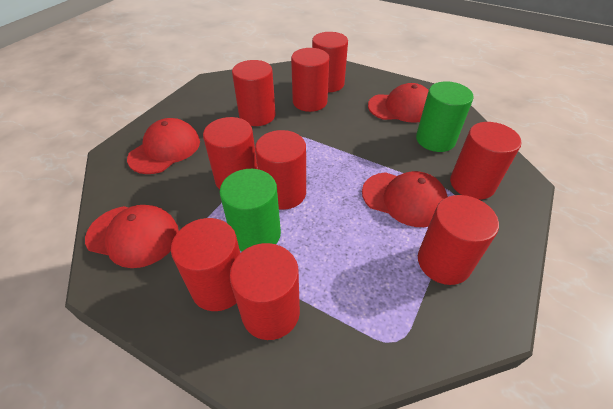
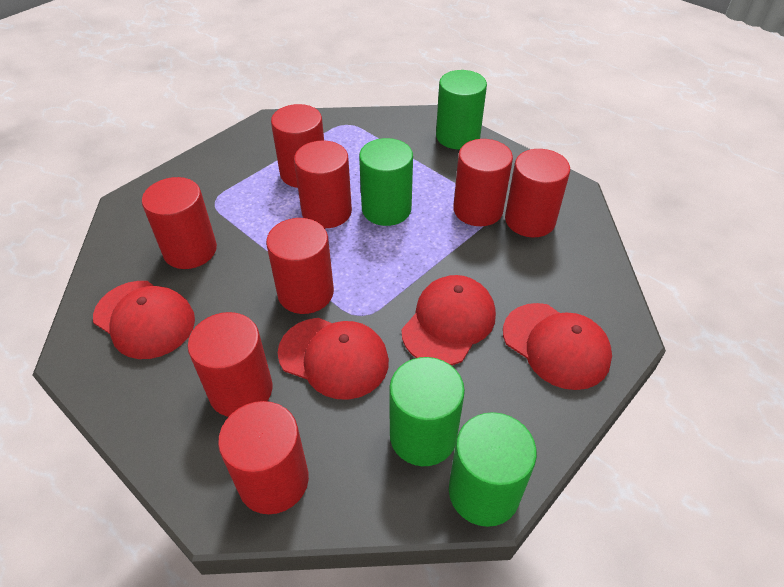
green cylinder: 2 -> 4
red cylinder: 9 -> 8

